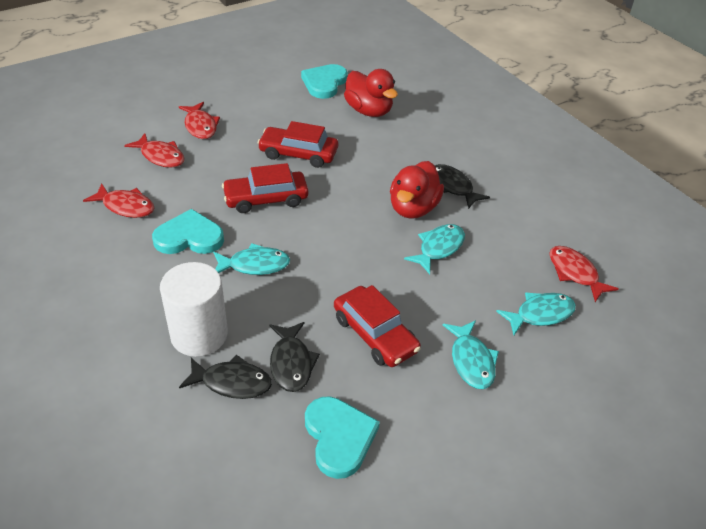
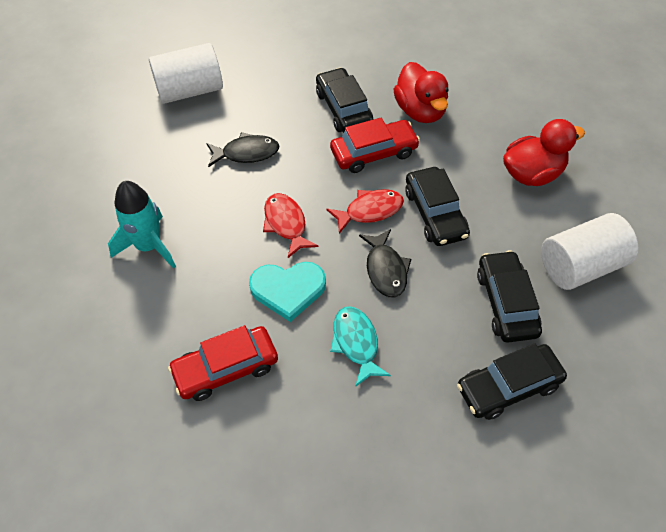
black car: 0 -> 4
black fish: 3 -> 2
red car: 3 -> 2
red fish: 4 -> 2
turquoise fish: 4 -> 1
turquoise heart: 3 -> 1
turquoise rocket: 0 -> 1
white cylinder: 1 -> 2

